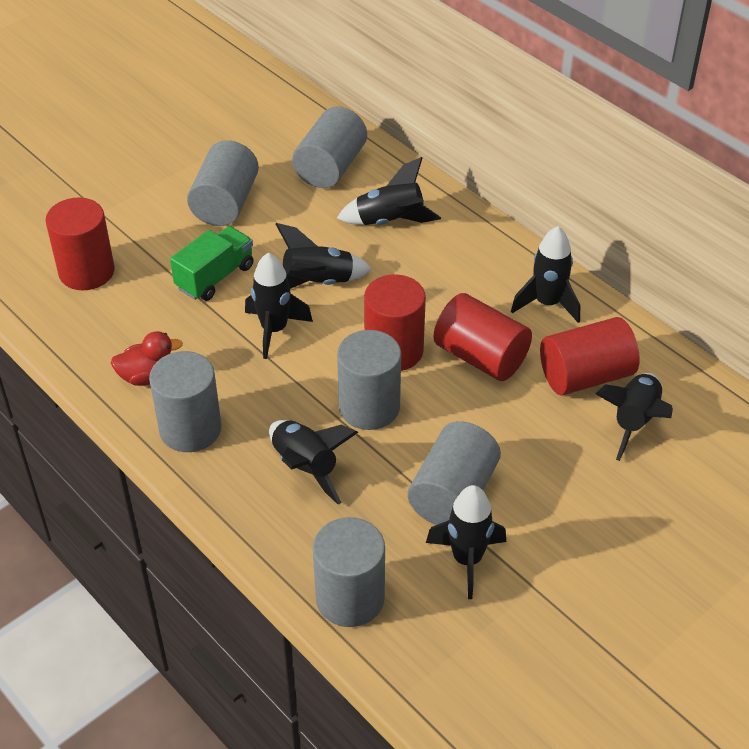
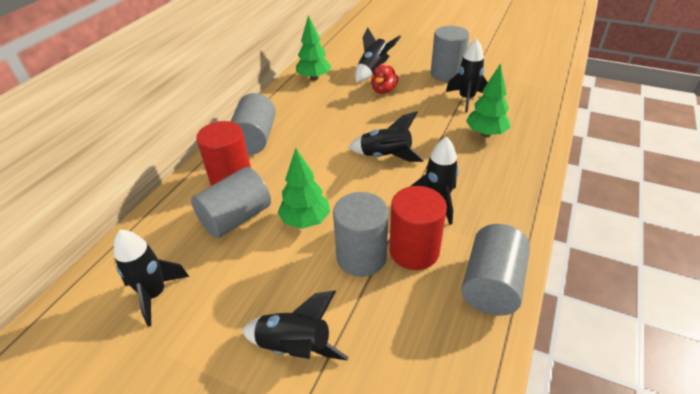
black rocket: 7 -> 6
green tree: 0 -> 3
green truck: 1 -> 0
grey cylinder: 6 -> 5
red cylinder: 4 -> 2

